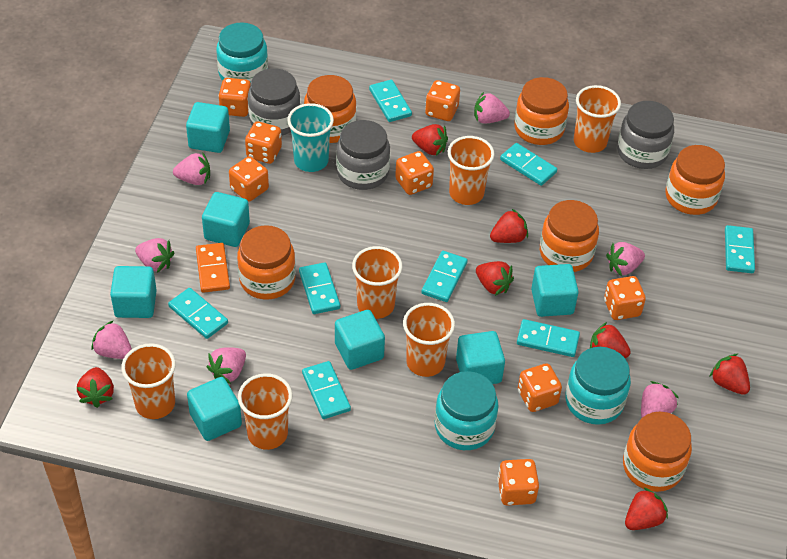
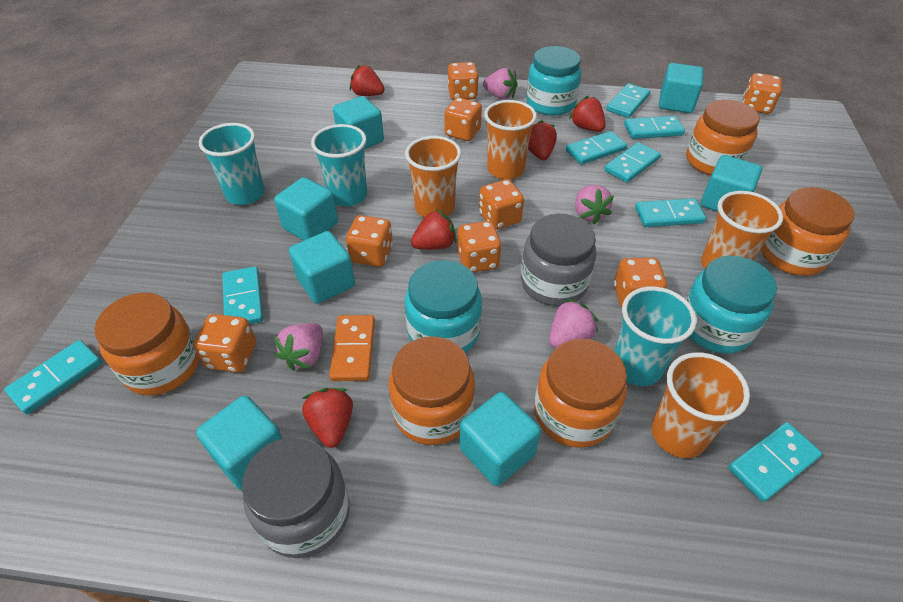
grey jar: 3 -> 2
orange cup: 6 -> 4
orange jar: 6 -> 5
pink strawberry: 7 -> 4
red strawberry: 7 -> 5
turquoise cup: 1 -> 3

